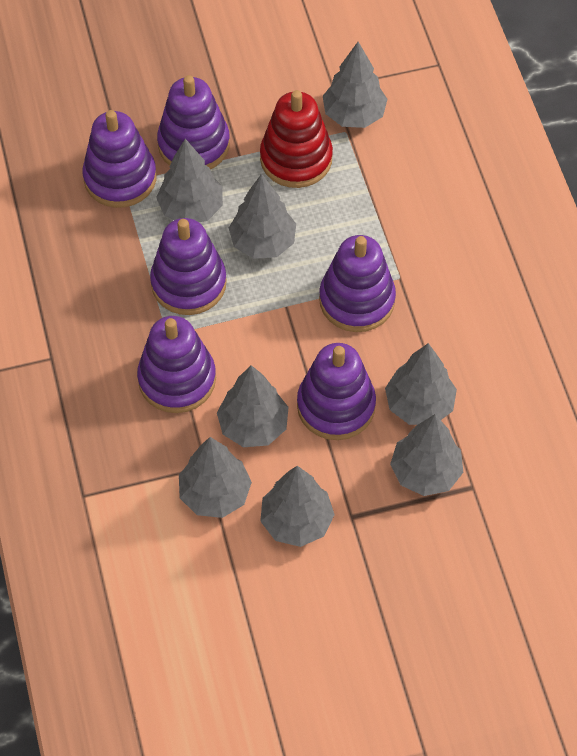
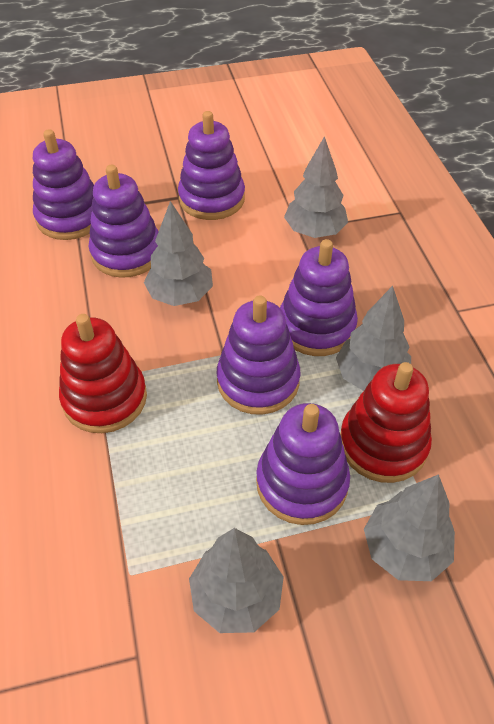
grey tree: 8 -> 5
red stacking toy: 1 -> 2

